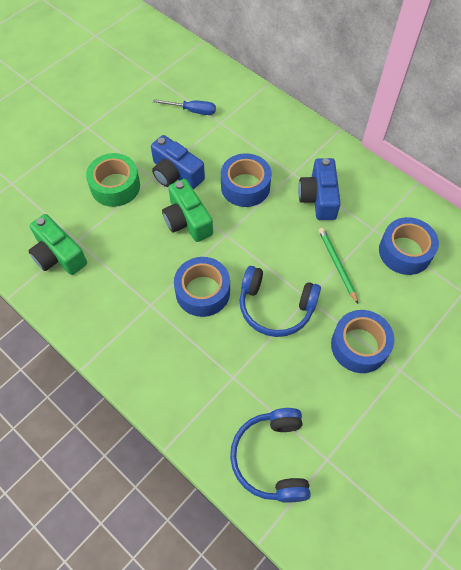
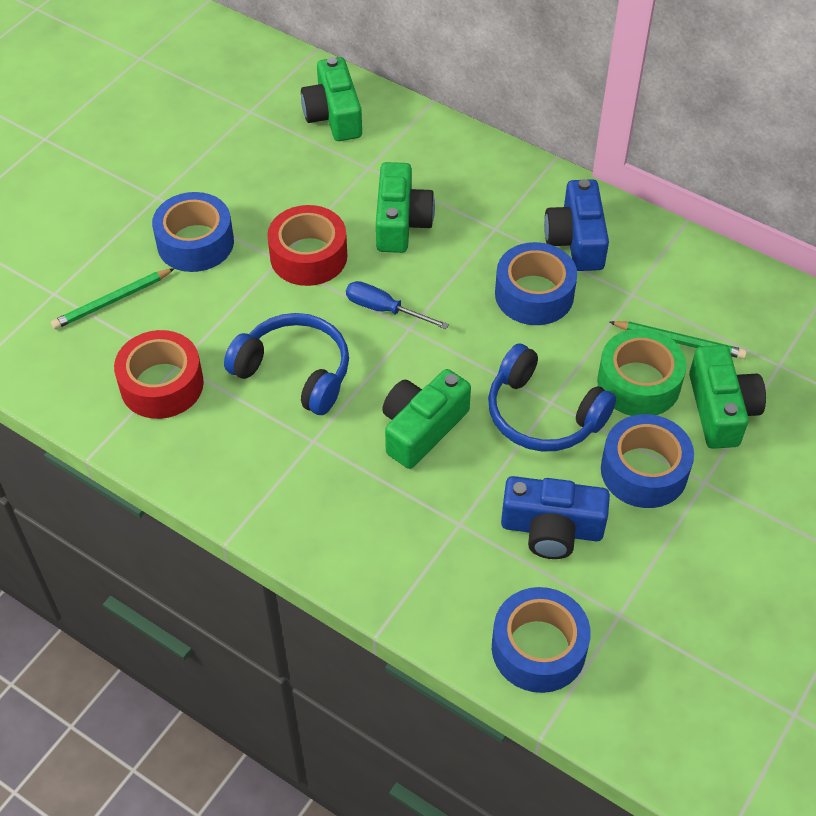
green camera: 2 -> 4
green pencil: 1 -> 2
red tape: 0 -> 2

